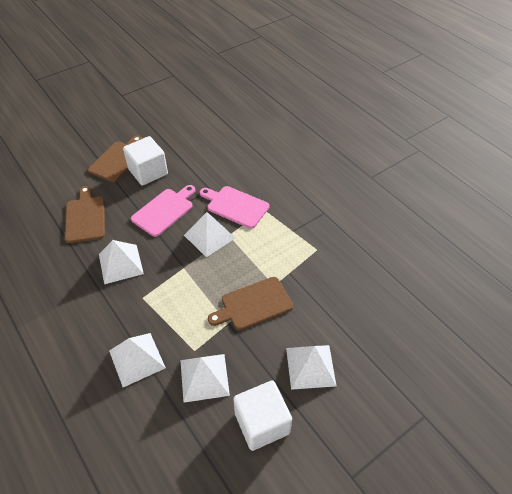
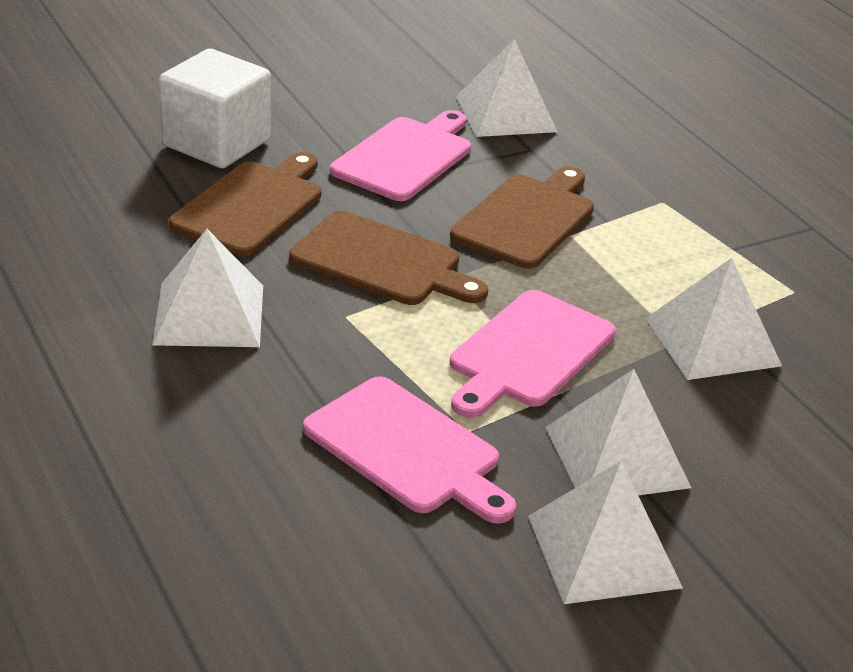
pink cutting board: 2 -> 3
white cube: 2 -> 1

